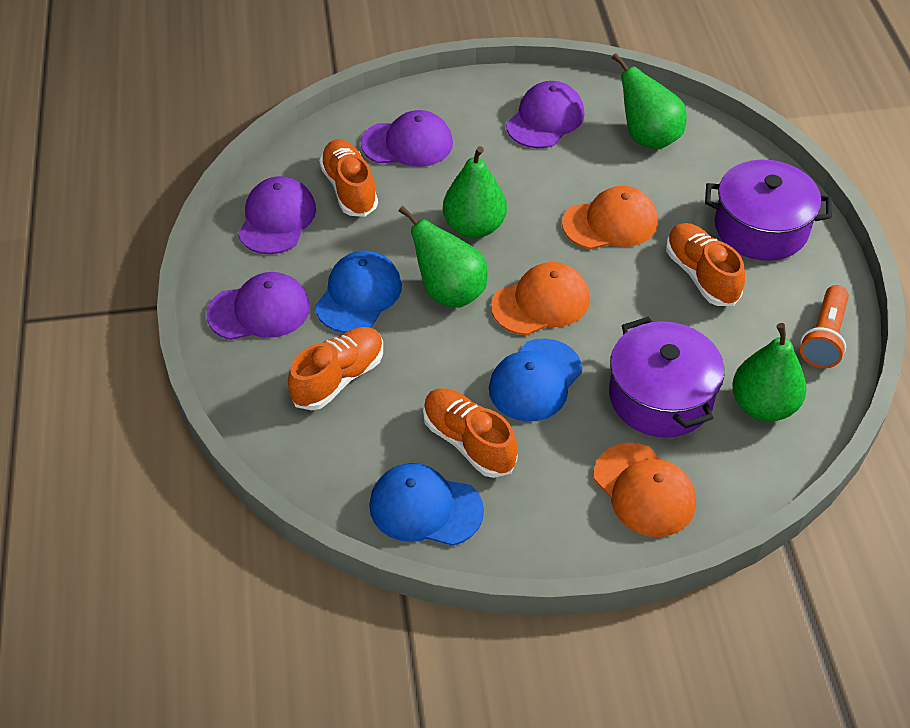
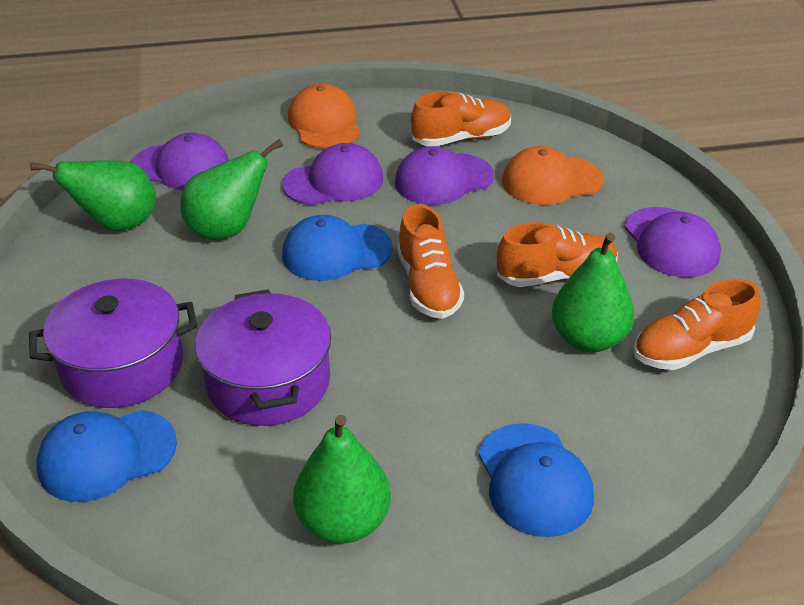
orange cap: 3 -> 2
orange flashlight: 1 -> 0

